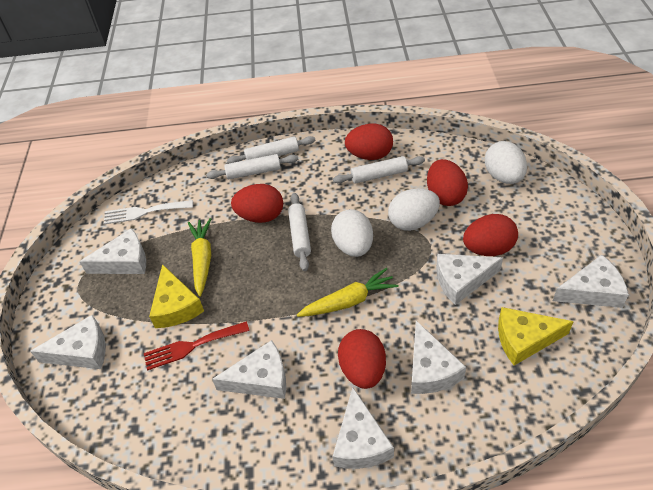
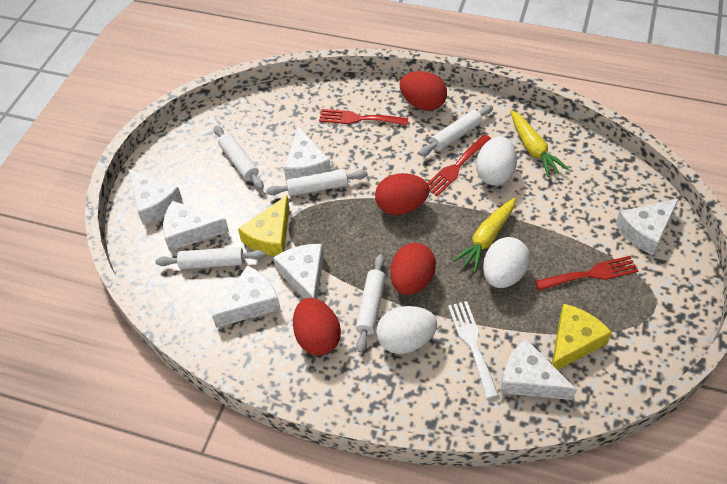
red egg: 5 -> 4
red fork: 1 -> 3
white rolling pin: 4 -> 5

